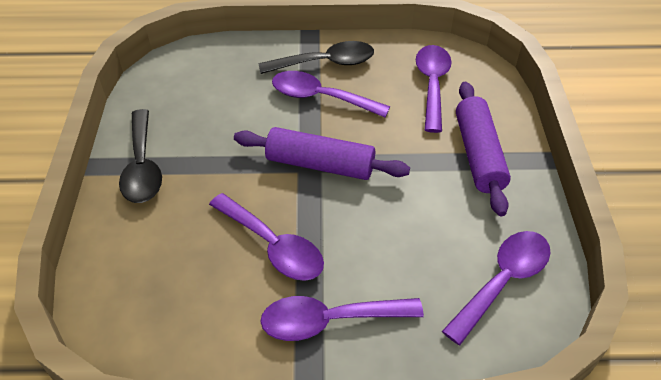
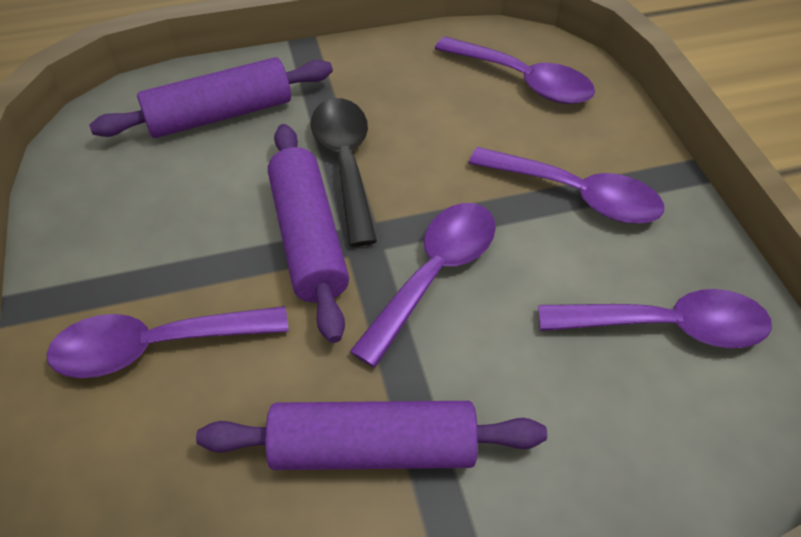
black spoon: 2 -> 1
purple rolling pin: 2 -> 3

